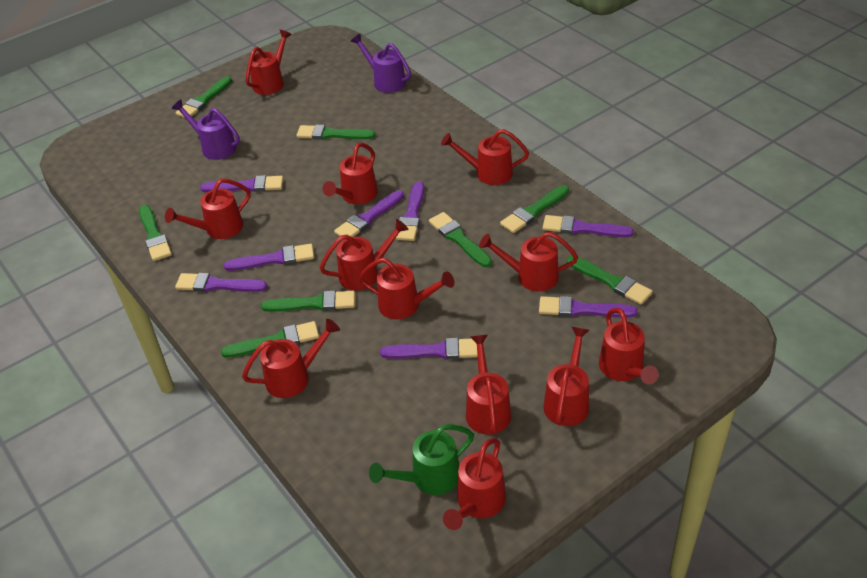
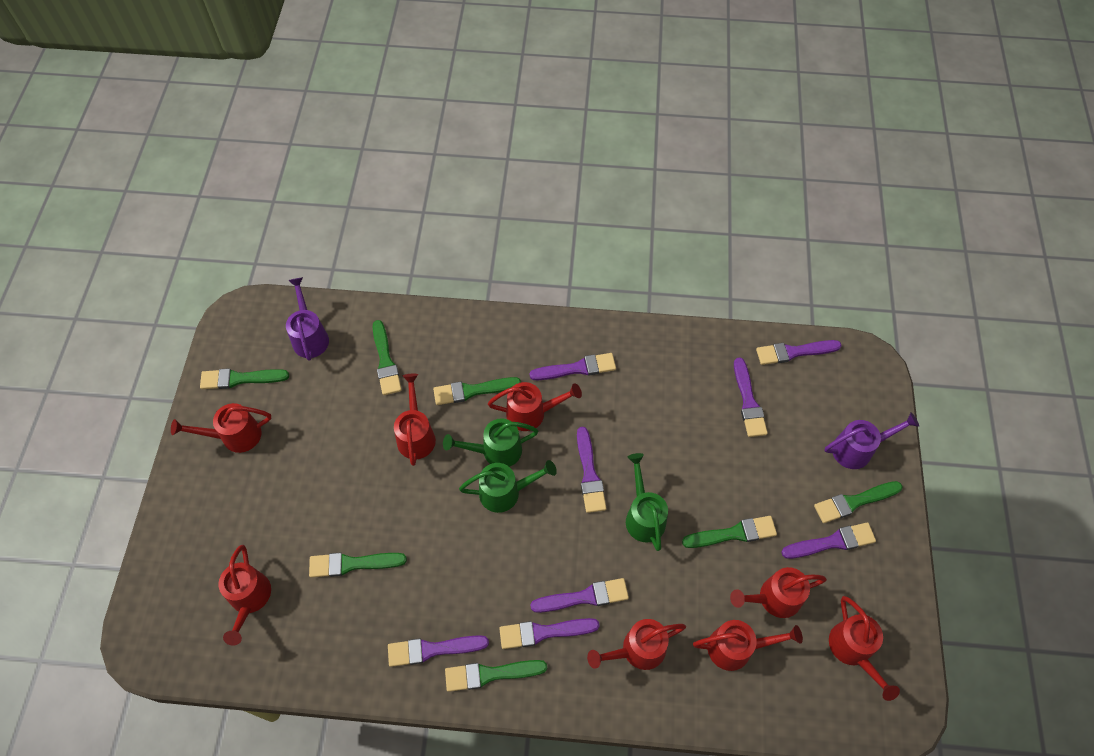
green brush: 8 -> 7
green watering can: 1 -> 3
red watering can: 12 -> 8

